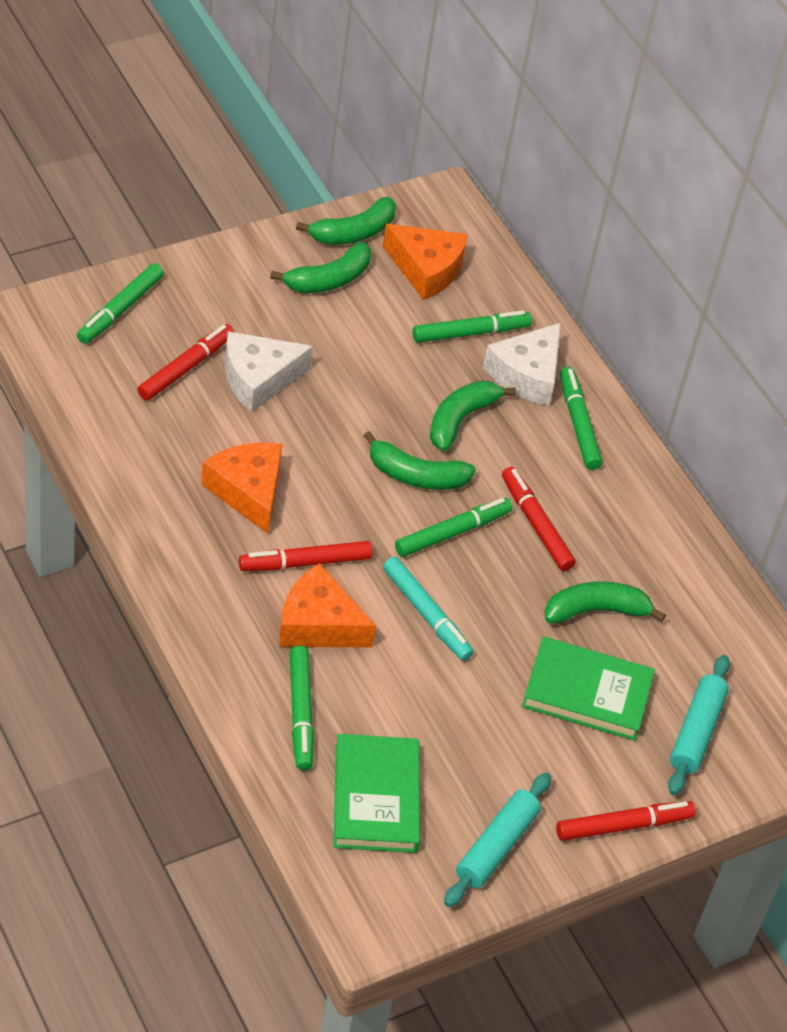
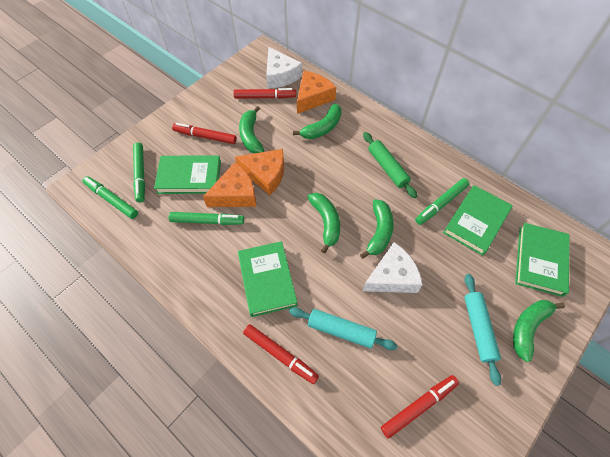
green book: 2 -> 4
green marker: 5 -> 4
green rolling pin: 0 -> 1
turquoise marker: 1 -> 0

